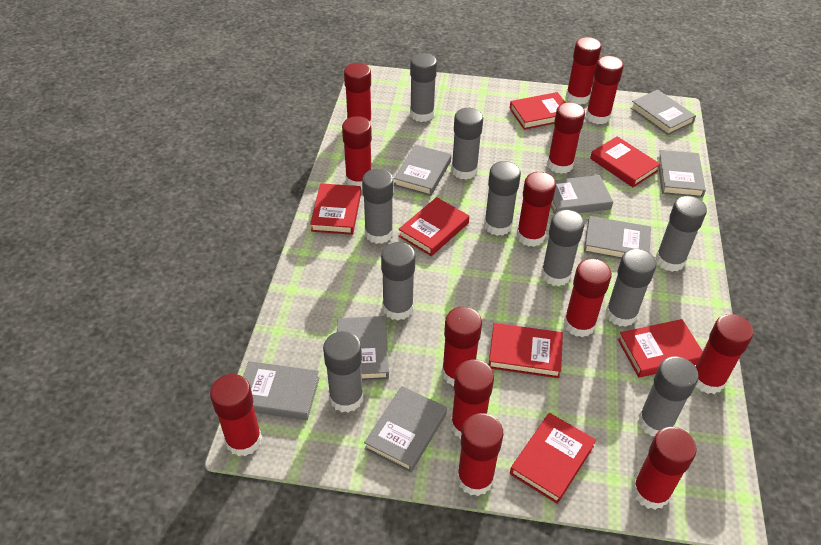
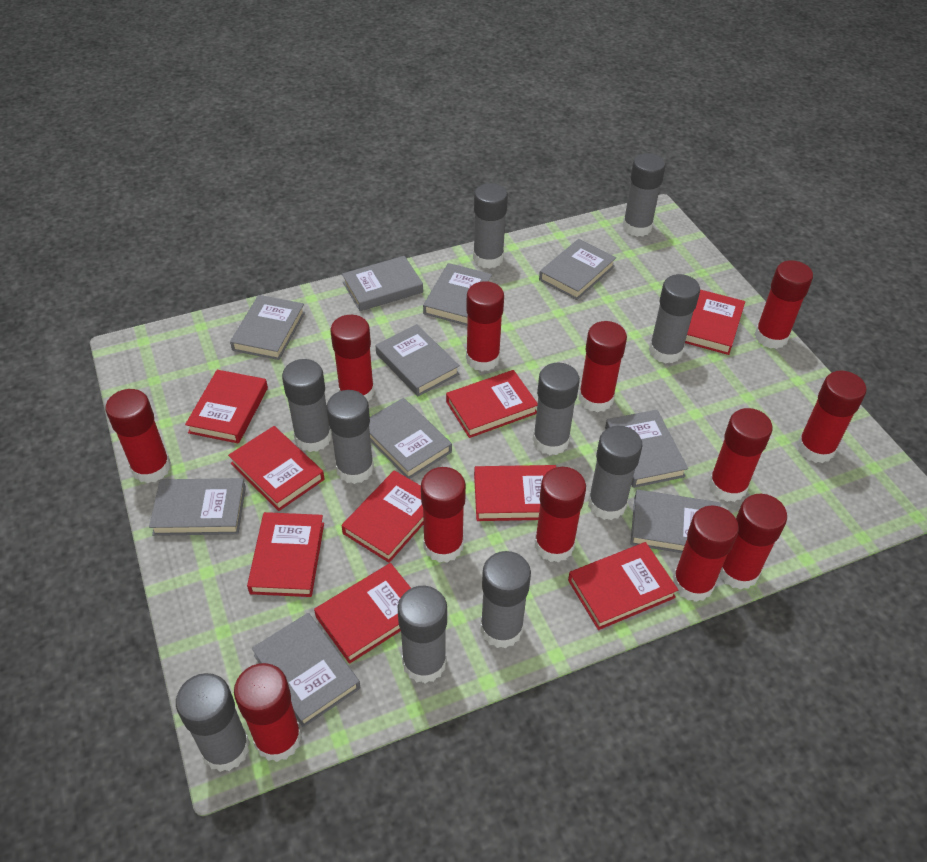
grey book: 8 -> 10
red book: 7 -> 9
red glue stick: 13 -> 12

